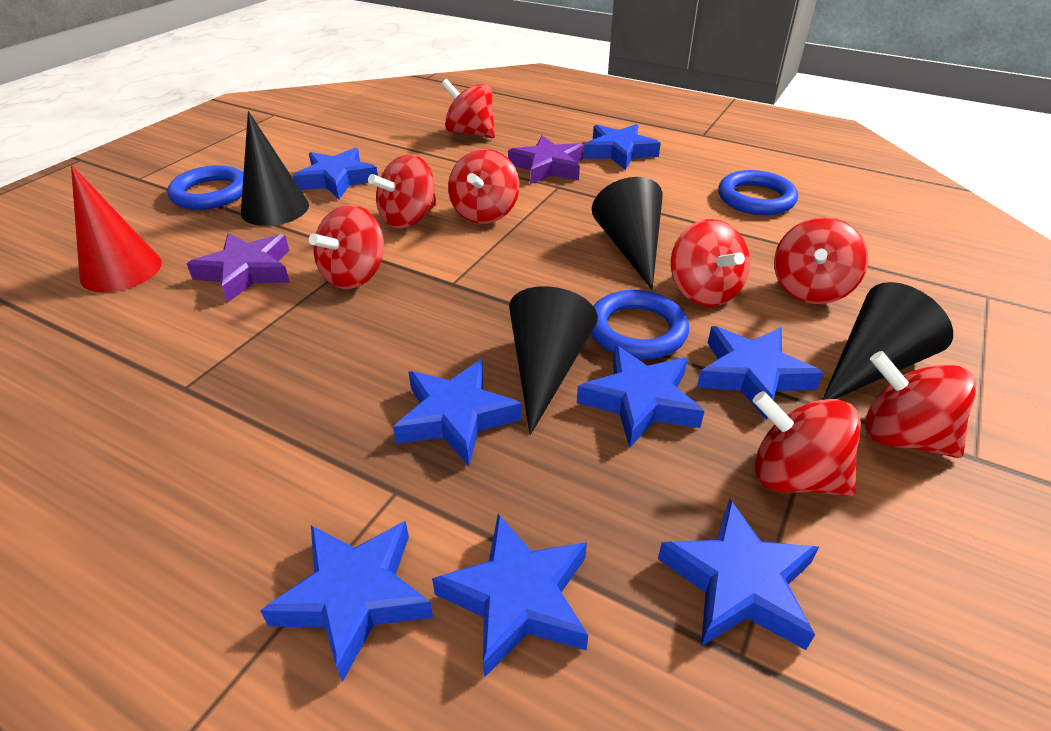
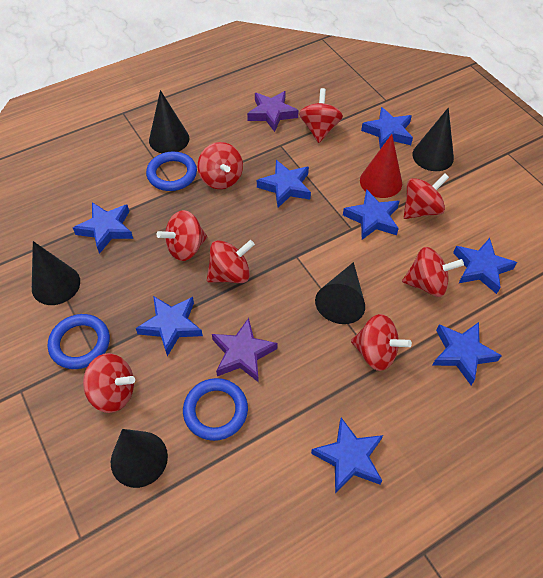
black cone: 4 -> 5

